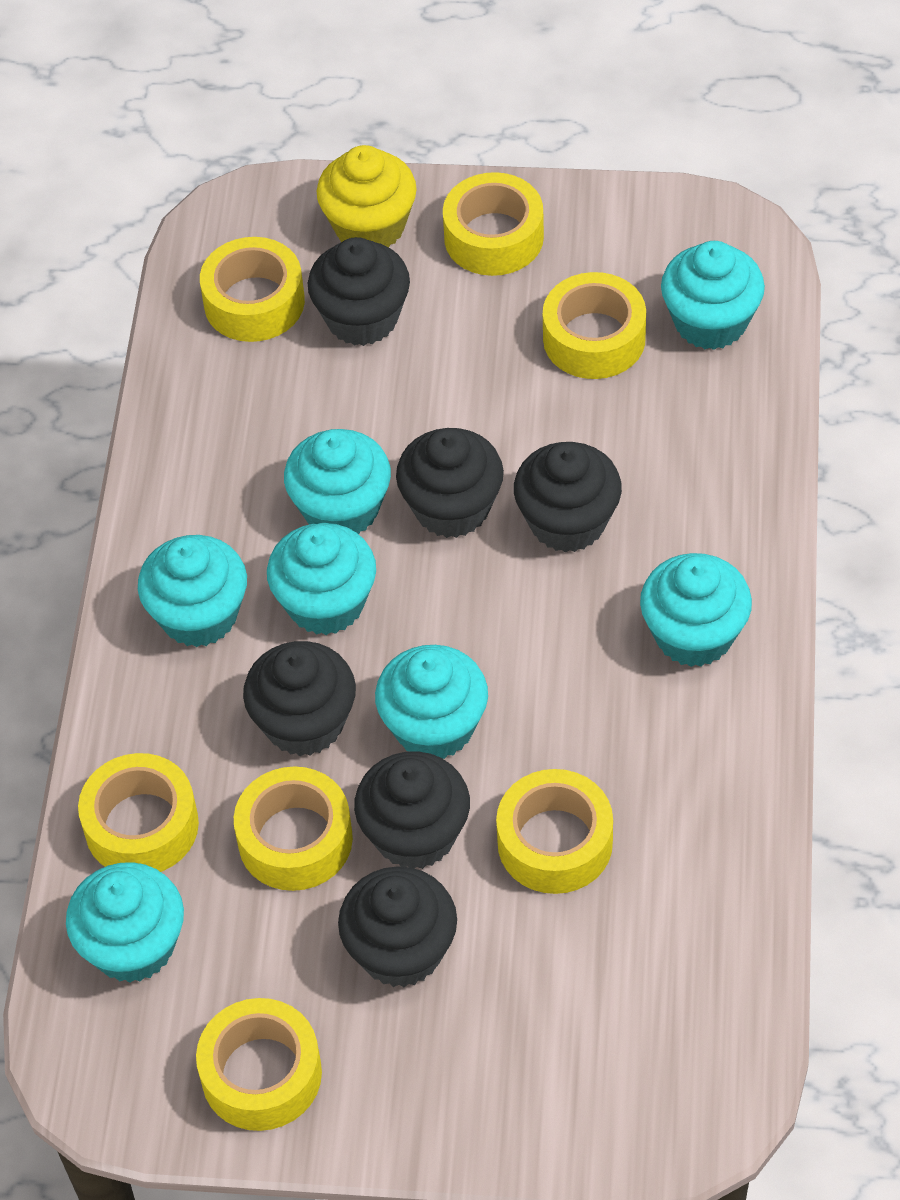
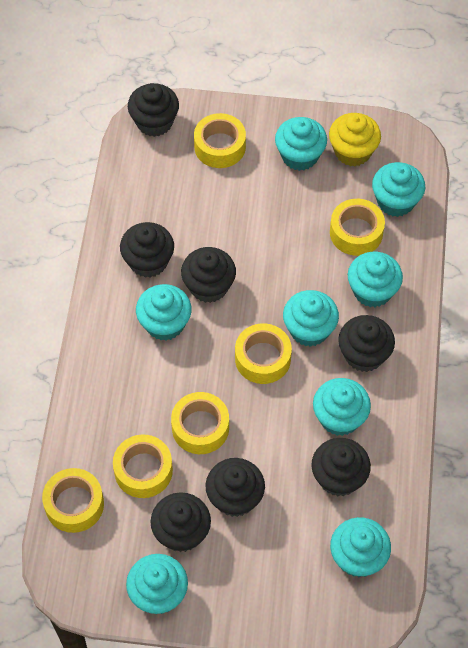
black cupcake: 6 -> 7
turquoise cupcake: 7 -> 8
yellow tape: 7 -> 6

